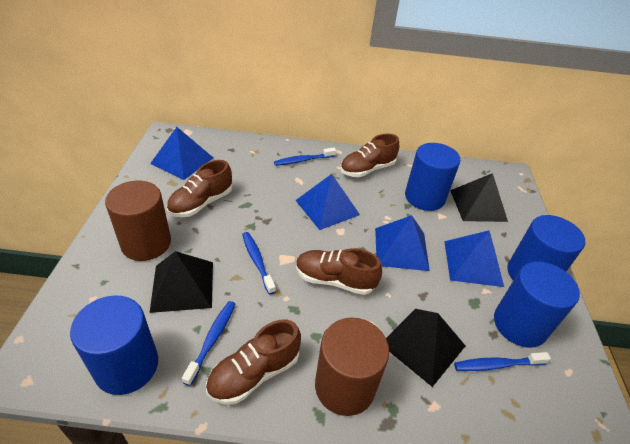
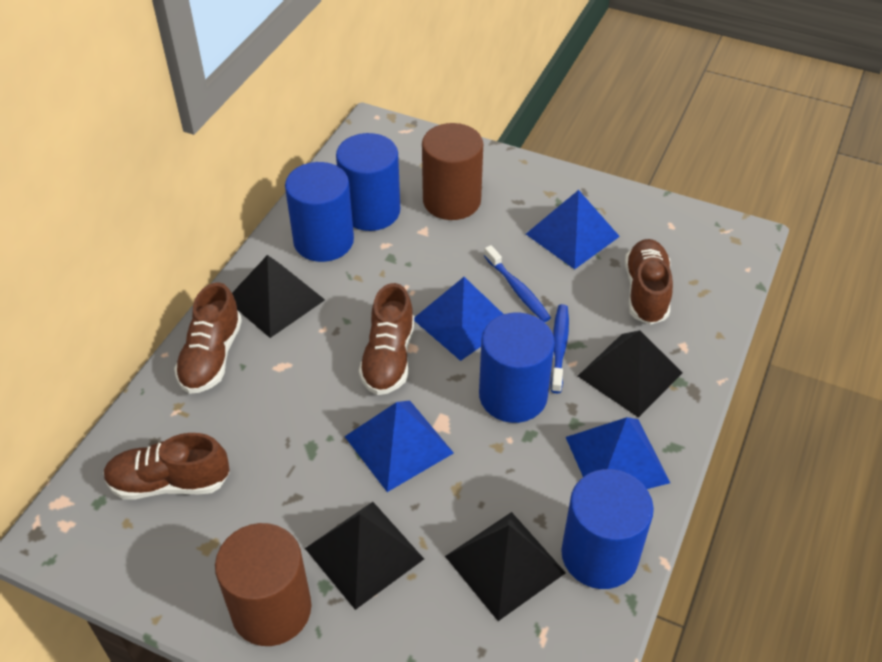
black pyramid: 3 -> 4
blue toothbrush: 4 -> 2

